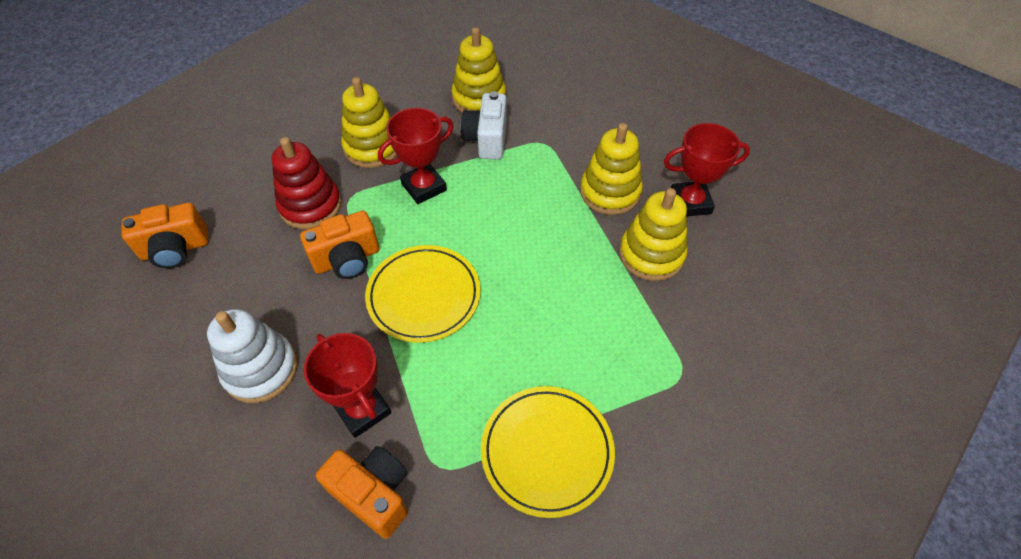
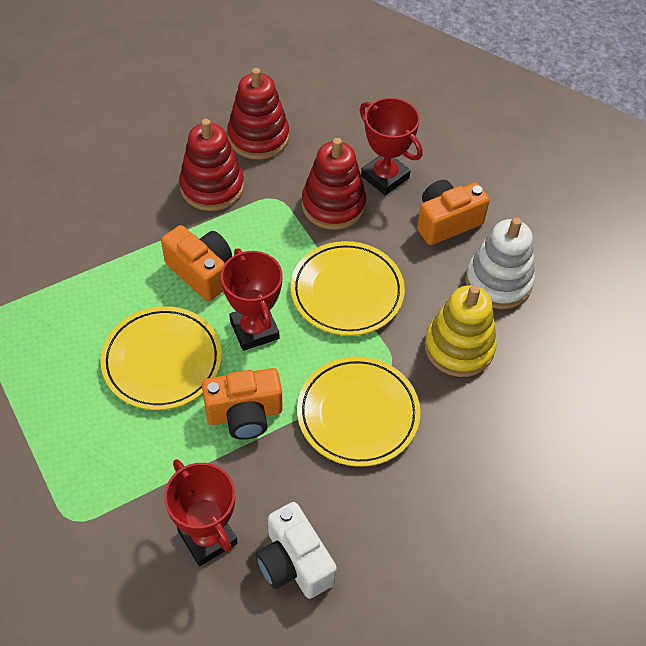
red stacking toy: 1 -> 3
yellow plate: 2 -> 3
yellow stacking toy: 4 -> 1

